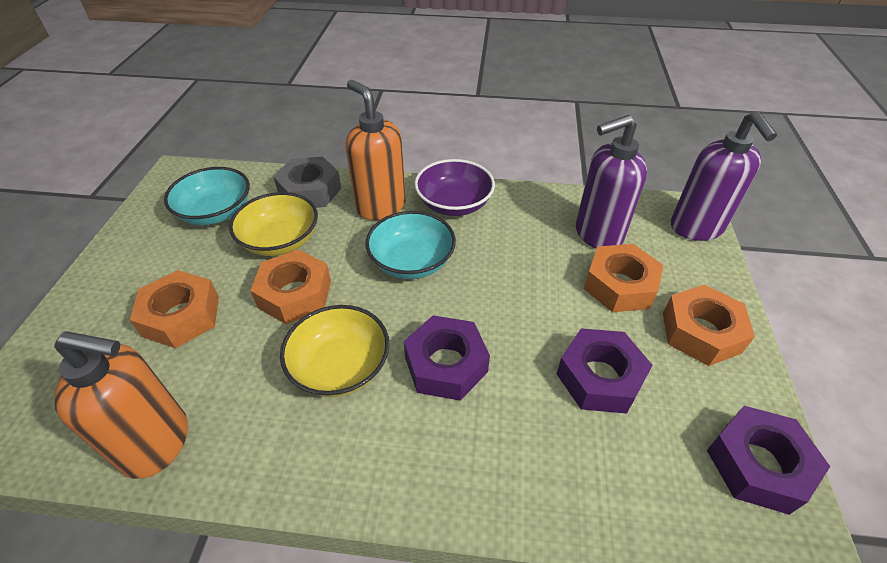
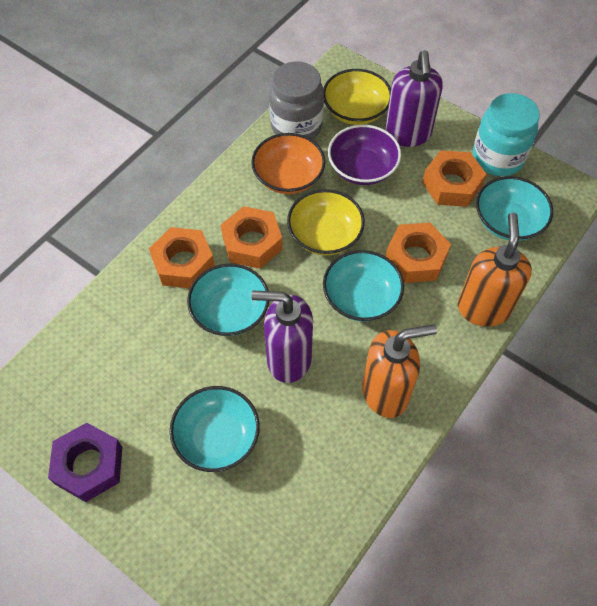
grey jar: 0 -> 1
grey nut: 1 -> 0
orange bowl: 0 -> 1
purple nut: 3 -> 1
turquoise bowl: 2 -> 4
turquoise jar: 0 -> 1

